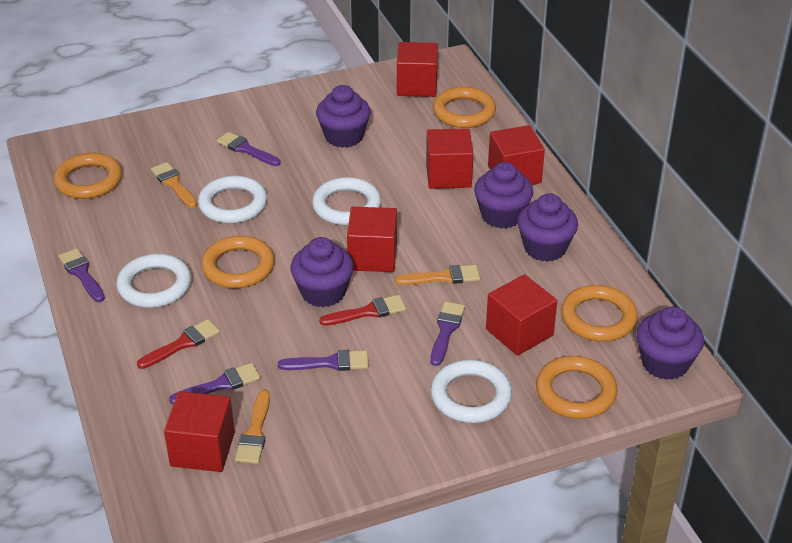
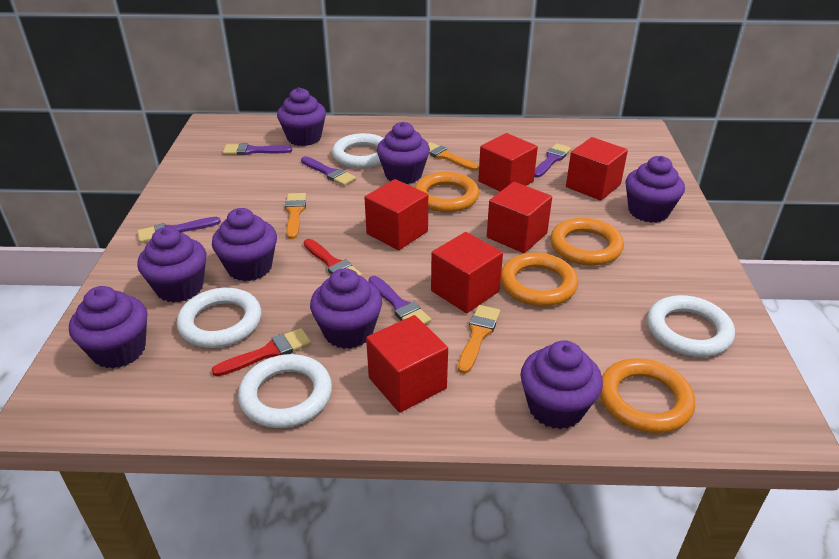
orange ring: 5 -> 4
purple cupcake: 5 -> 8

